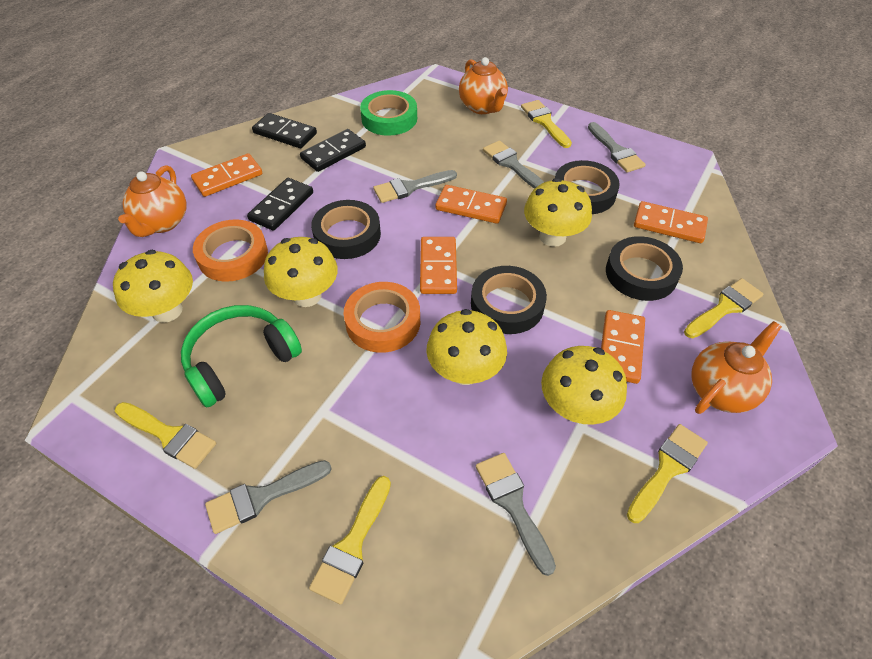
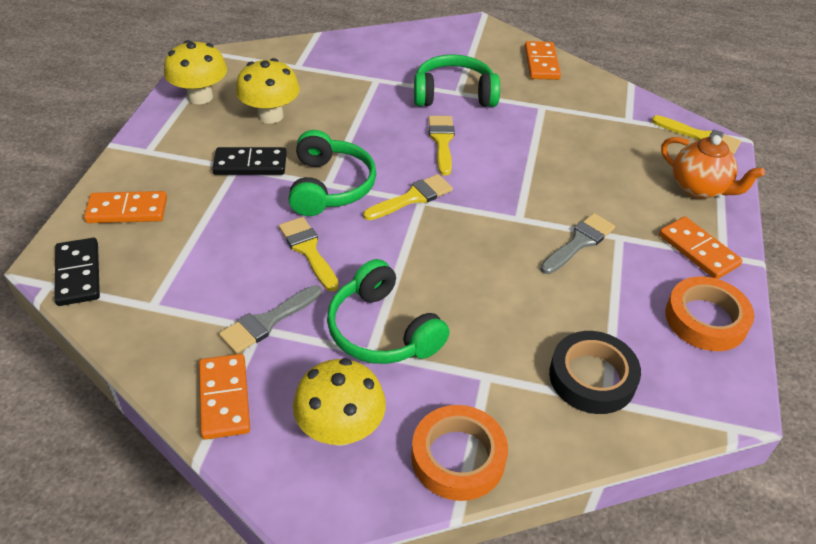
black domino: 3 -> 2
black tape: 4 -> 1
green headphones: 1 -> 3
green tape: 1 -> 0
grey brush: 5 -> 2
orange domino: 5 -> 4
orange teapot: 3 -> 1
yellow brush: 5 -> 4
yellow mushroom: 5 -> 3

